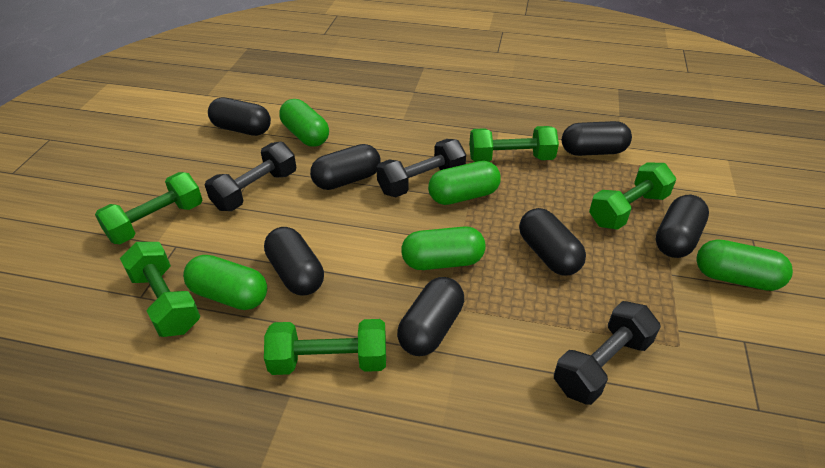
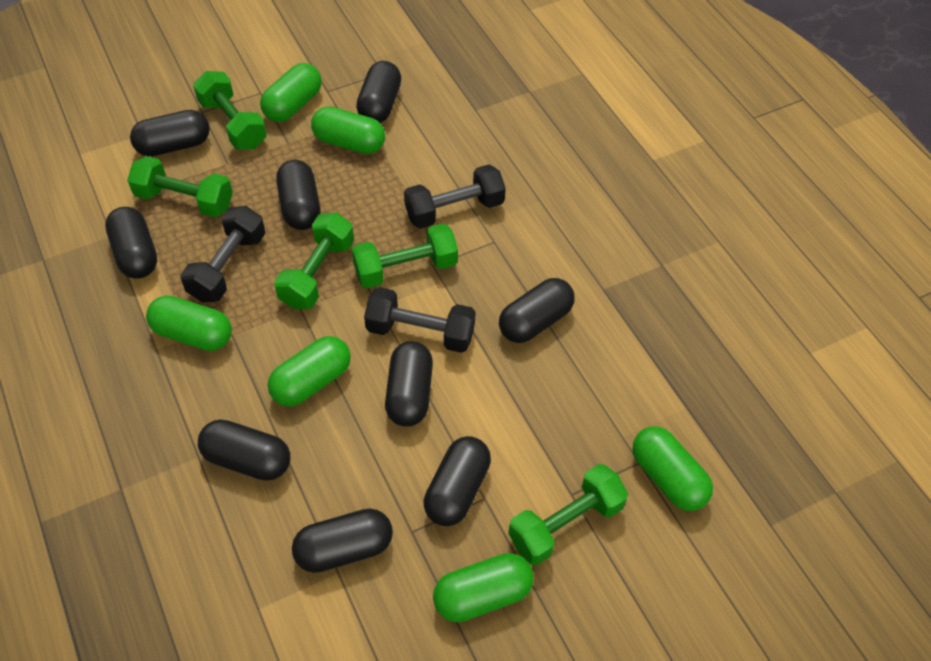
black capsule: 7 -> 9
green capsule: 5 -> 6

